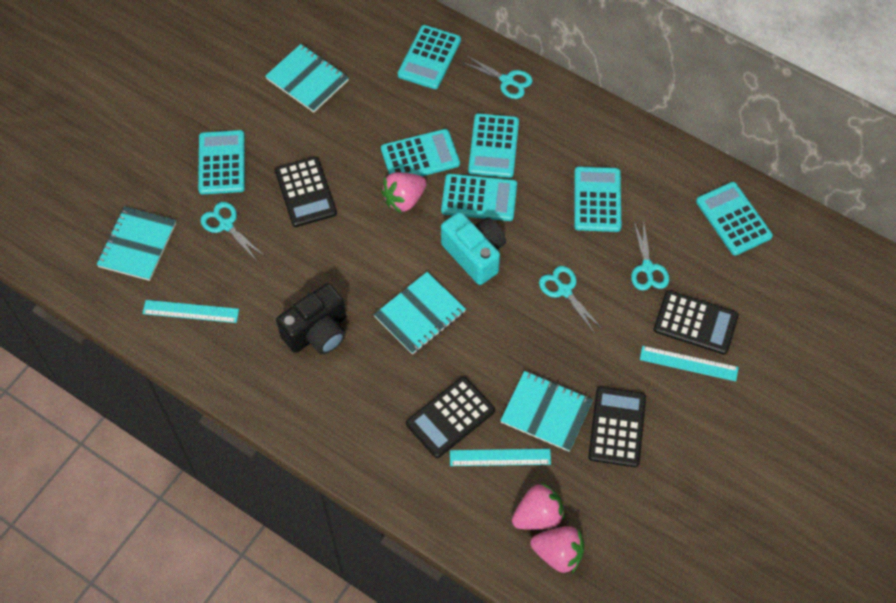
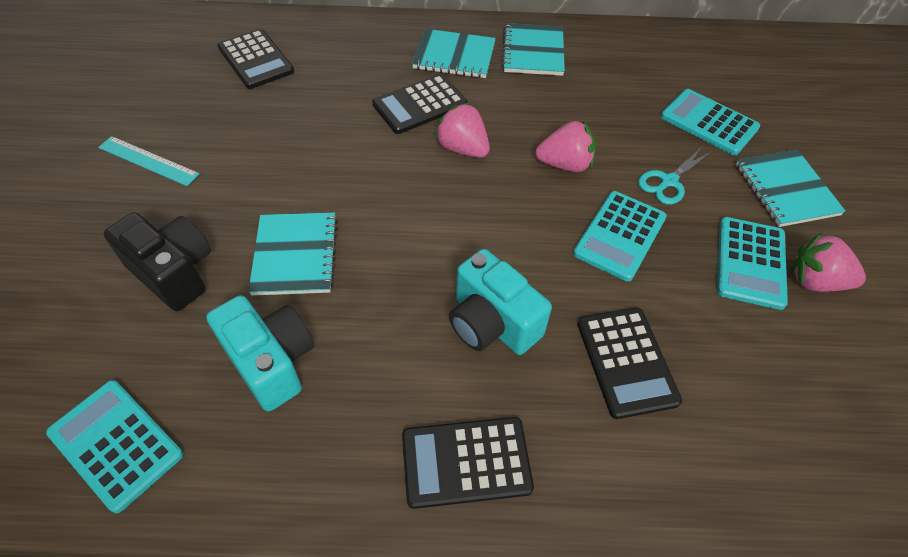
turquoise calculator: 7 -> 4
turquoise camera: 1 -> 2
turquoise ruler: 3 -> 1
turquoise scissors: 4 -> 1

